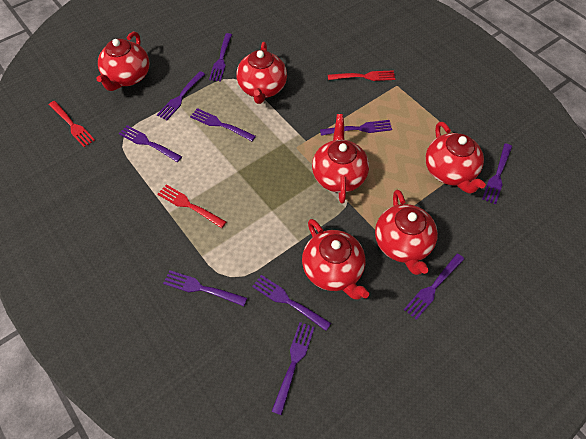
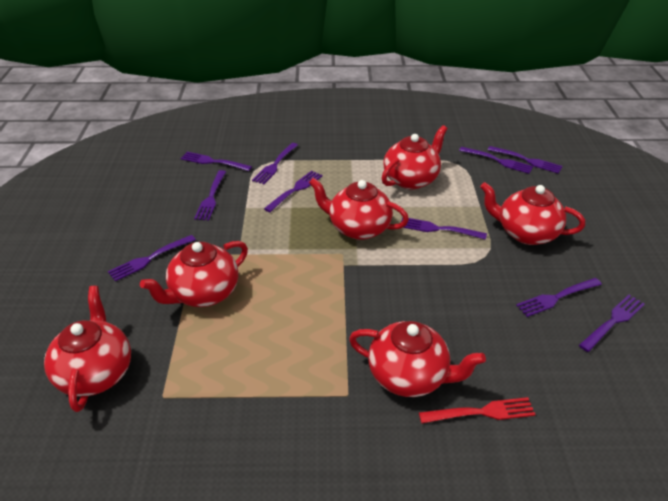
red fork: 3 -> 1

